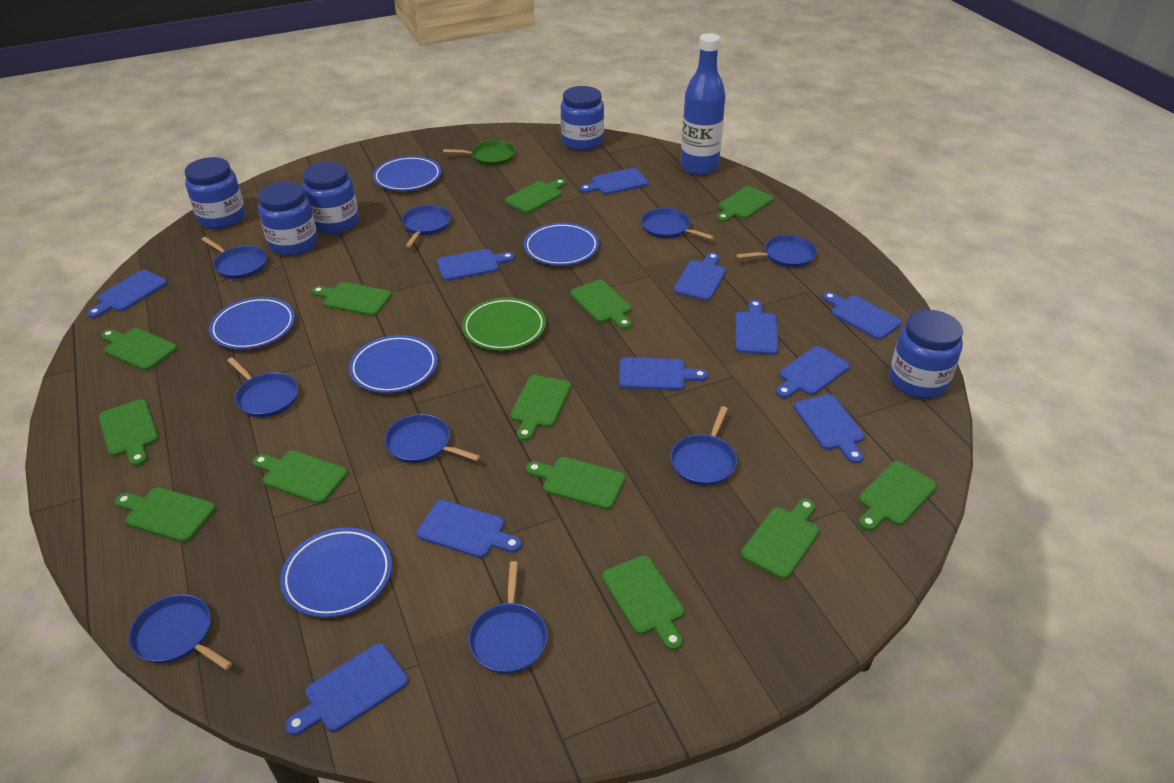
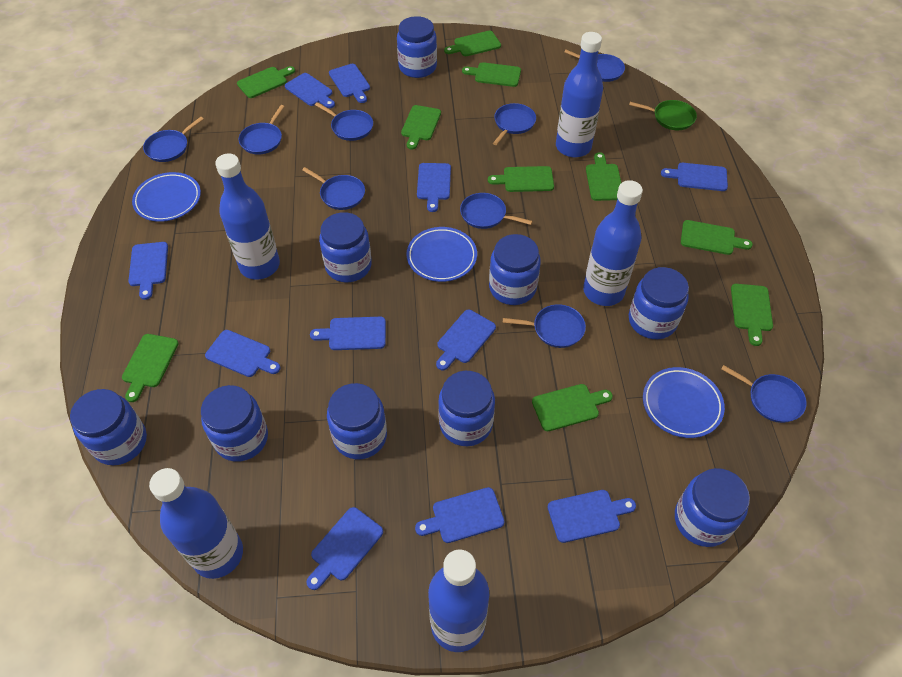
blue bottle: 1 -> 5
blue jar: 5 -> 9
blue plate: 5 -> 3
green cutting board: 13 -> 10
green plate: 1 -> 0

